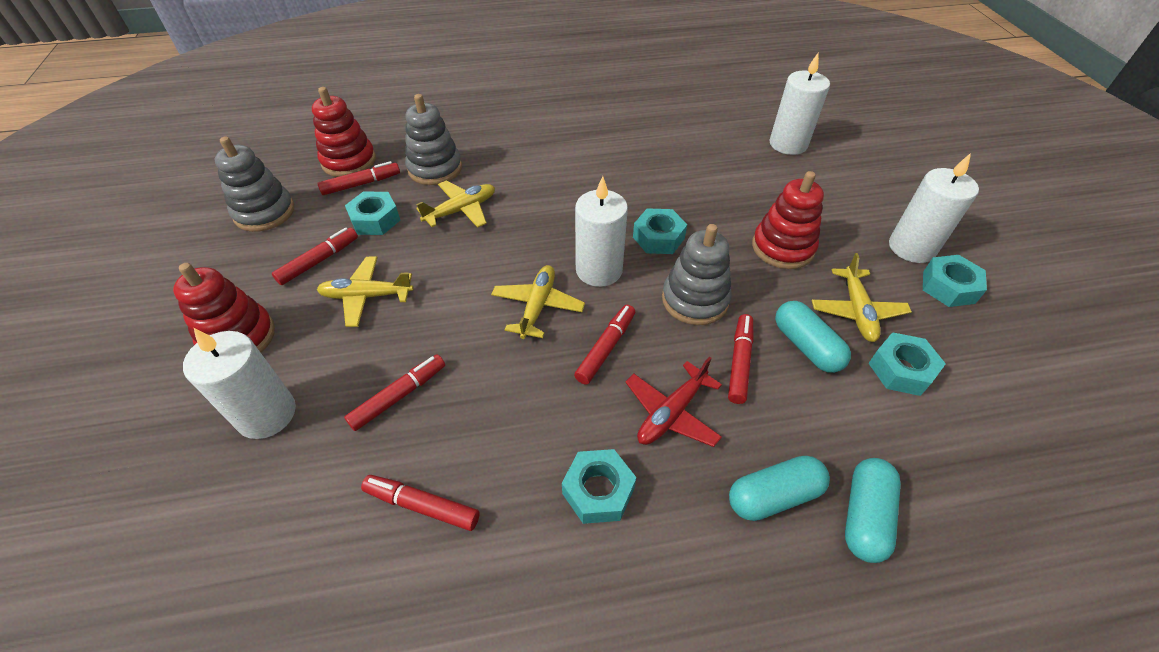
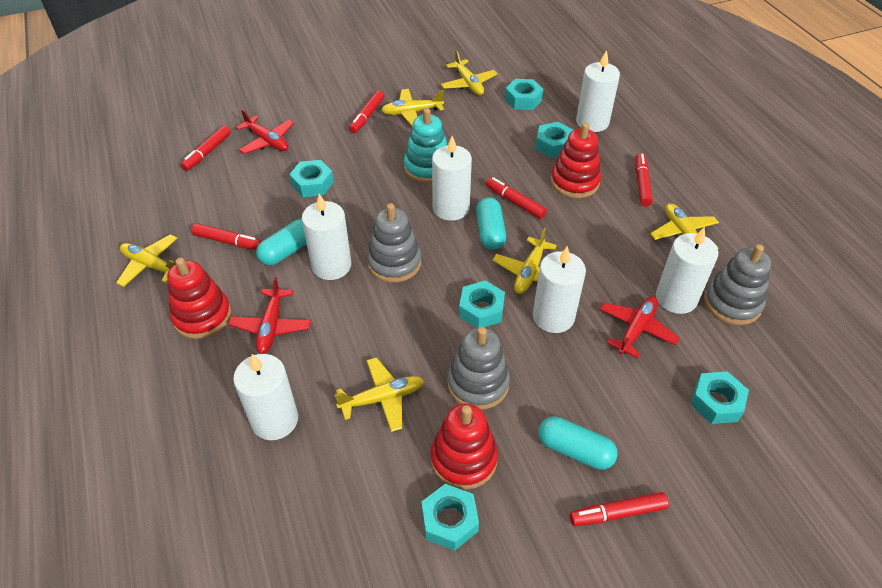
red plane: 1 -> 3
turquoise nut: 5 -> 6
turquoise stacking toy: 0 -> 1
white candle: 4 -> 6
yellow plane: 4 -> 6

